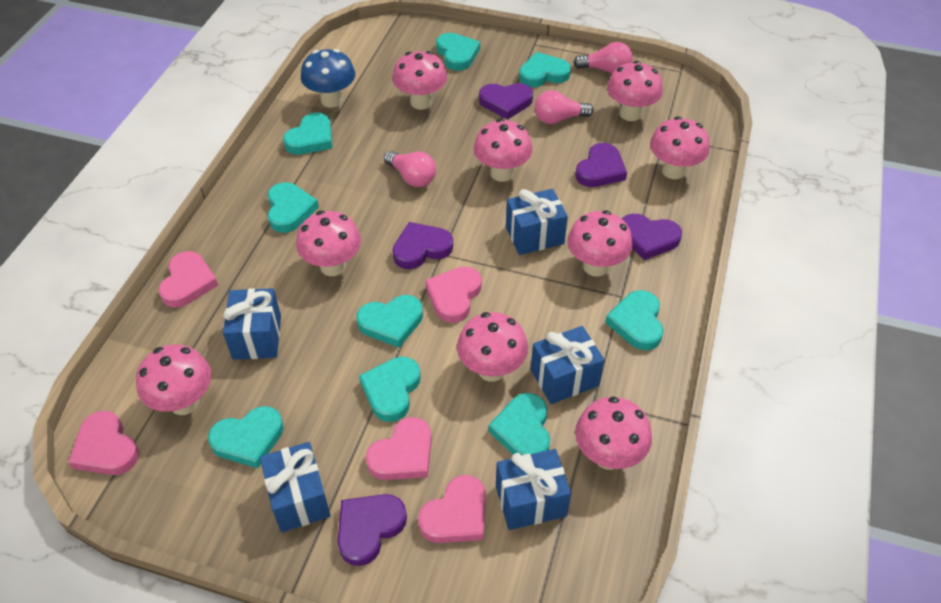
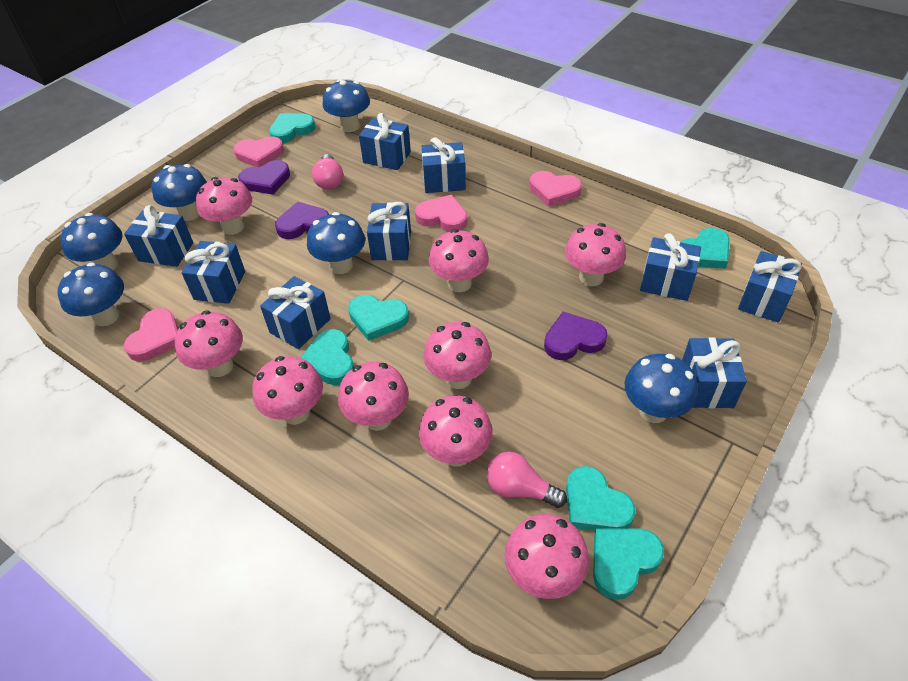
blue gift: 5 -> 9
blue mushroom: 1 -> 6
pink heart: 5 -> 4
pink light bulb: 3 -> 2
purple heart: 5 -> 3
turquoise heart: 9 -> 6

